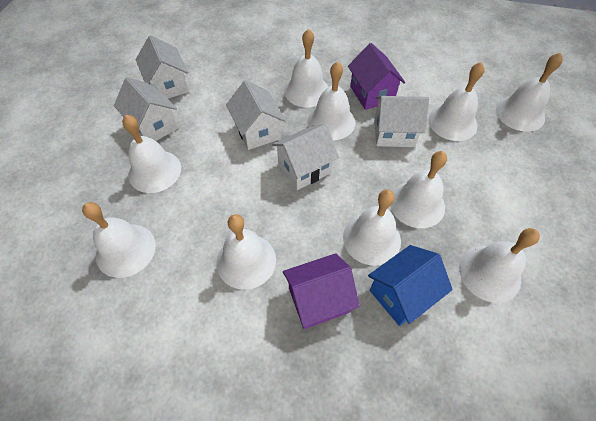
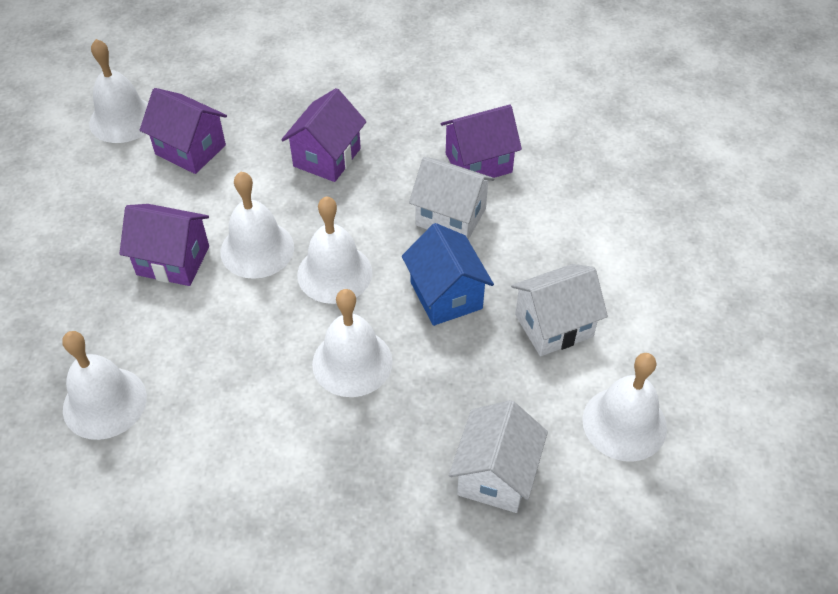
purple house: 2 -> 4
white bell: 10 -> 6
white house: 5 -> 3

